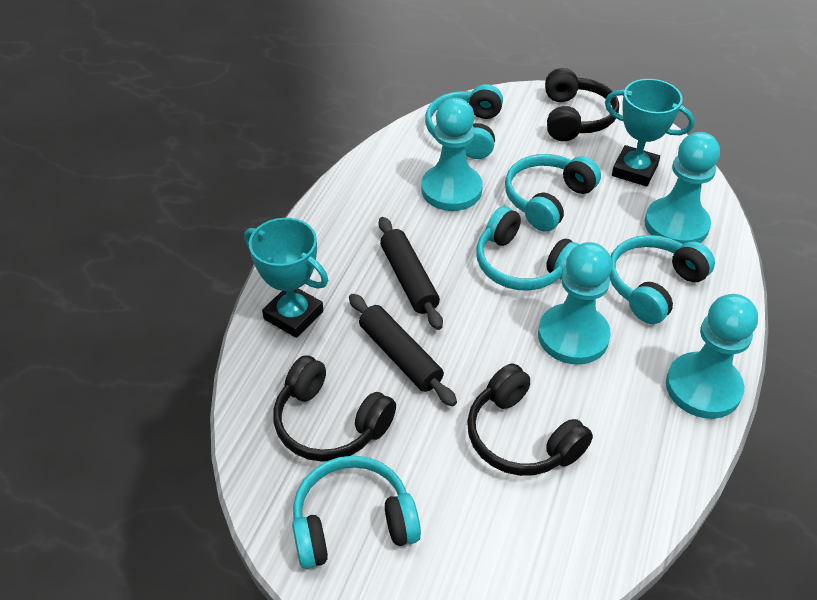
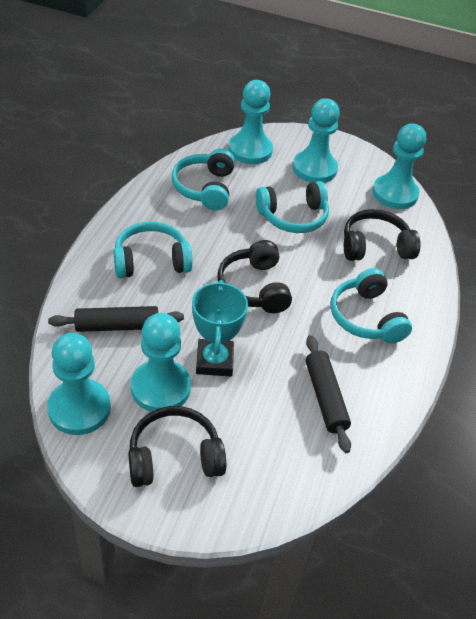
turquoise headphones: 5 -> 4
turquoise pawn: 4 -> 5
turquoise trophy: 2 -> 1

